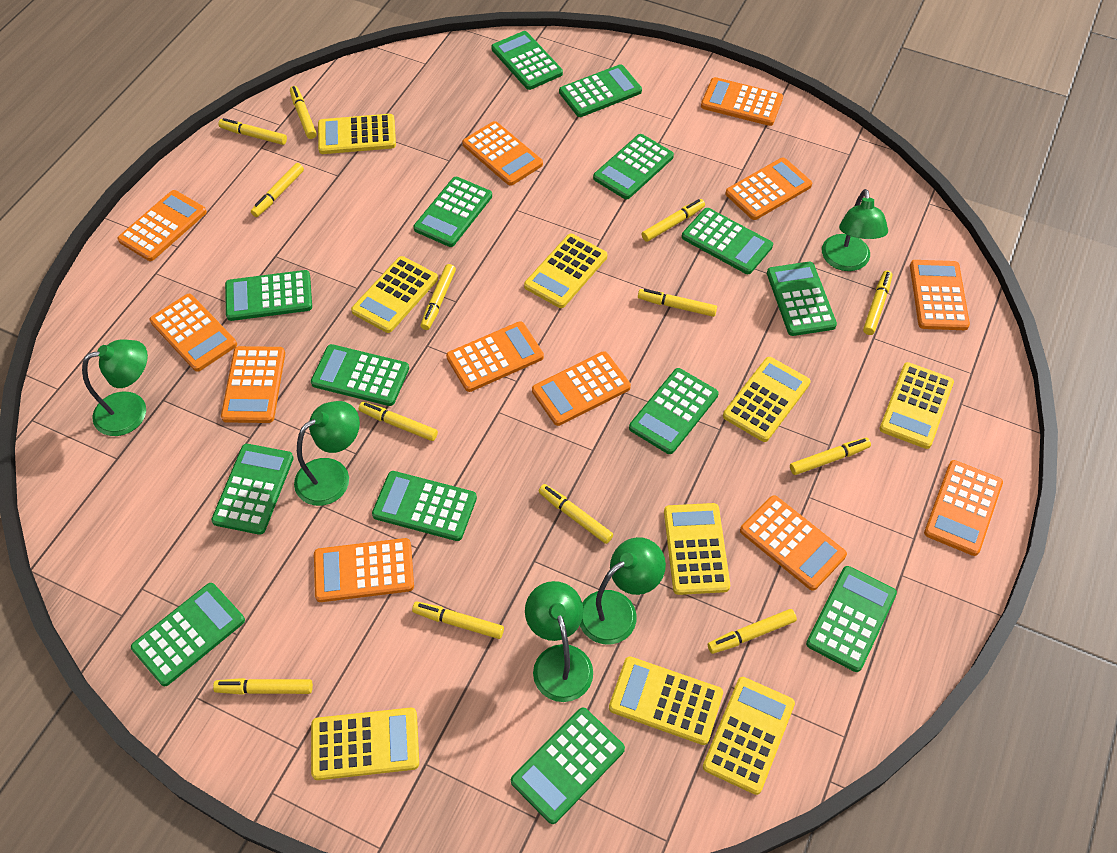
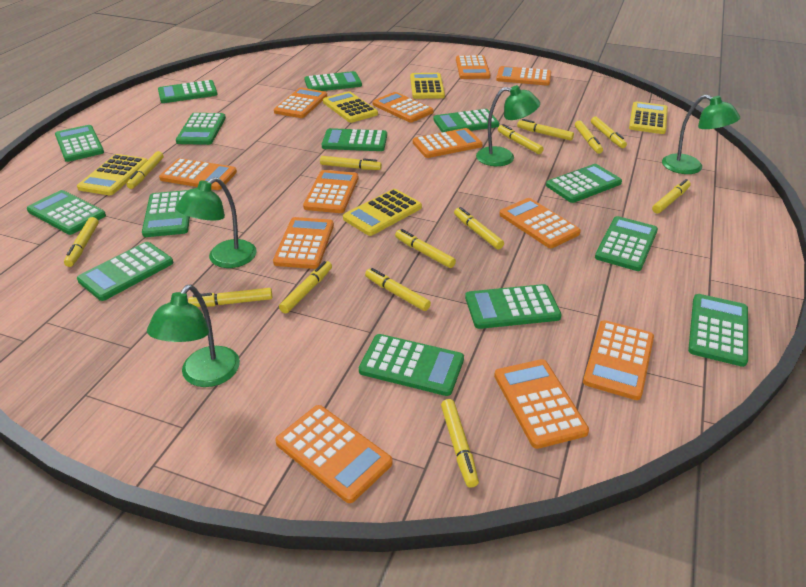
green lamp: 5 -> 4
yellow calculator: 9 -> 5
yellow marker: 13 -> 14

